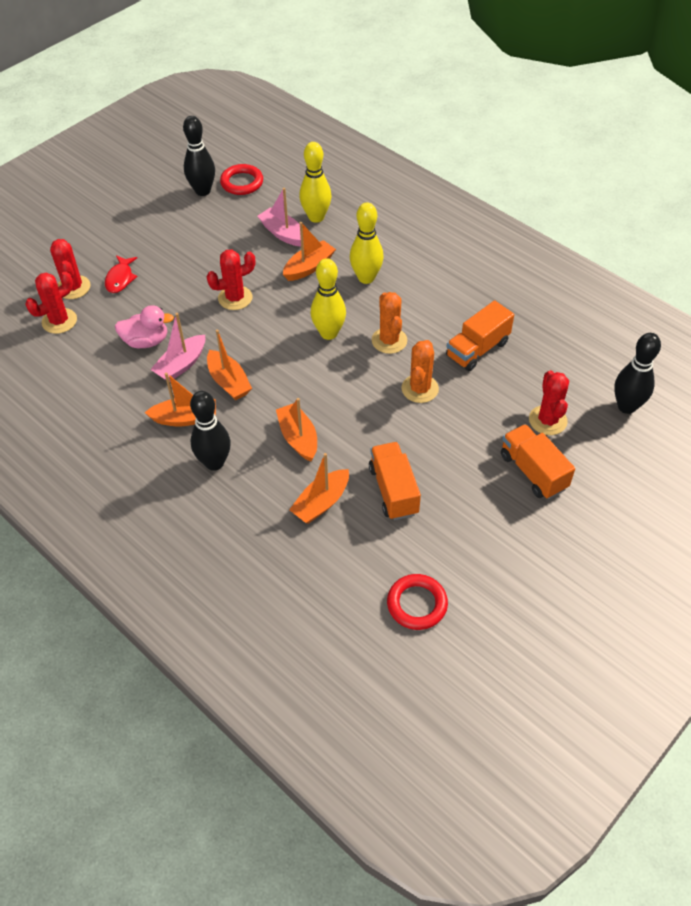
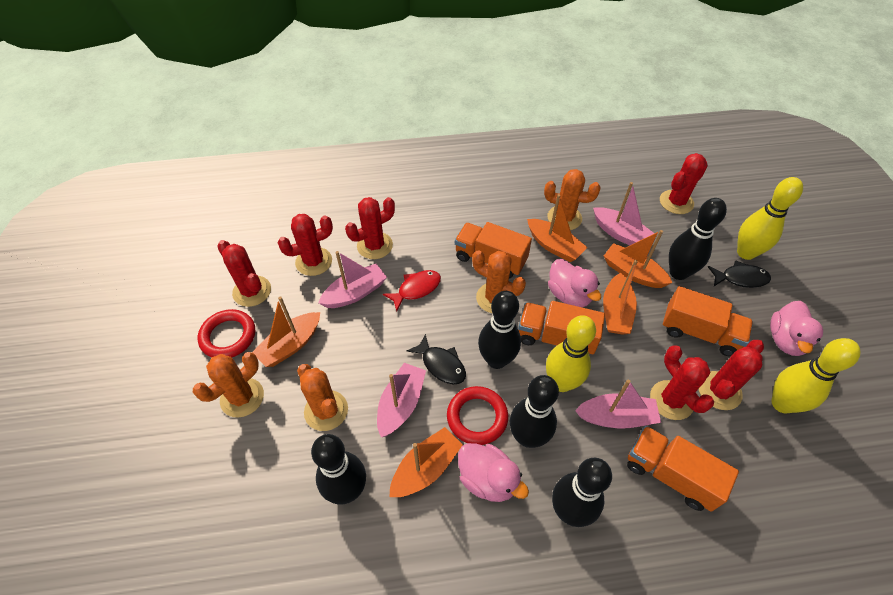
black bowling pin: 3 -> 5
black fish: 0 -> 2
orange cactus: 2 -> 4
orange truck: 3 -> 4
pink boat: 2 -> 4
pink duck: 1 -> 3
red cactus: 4 -> 6

